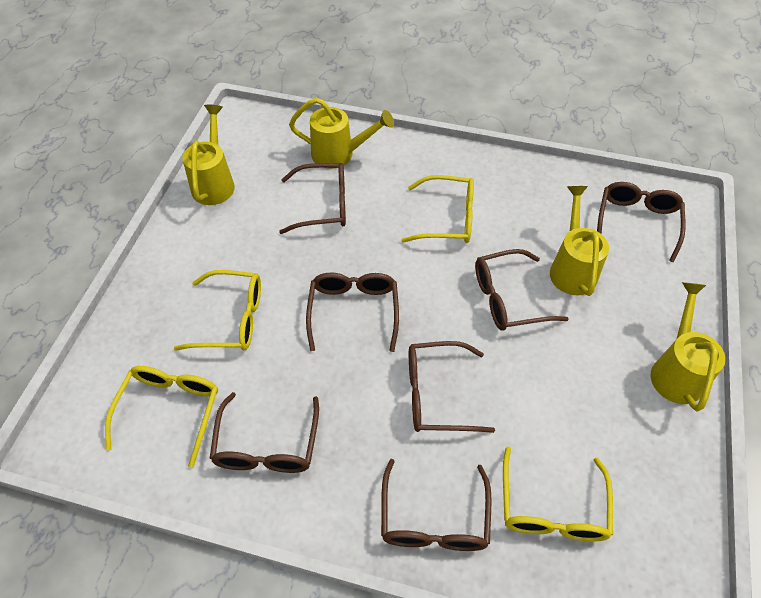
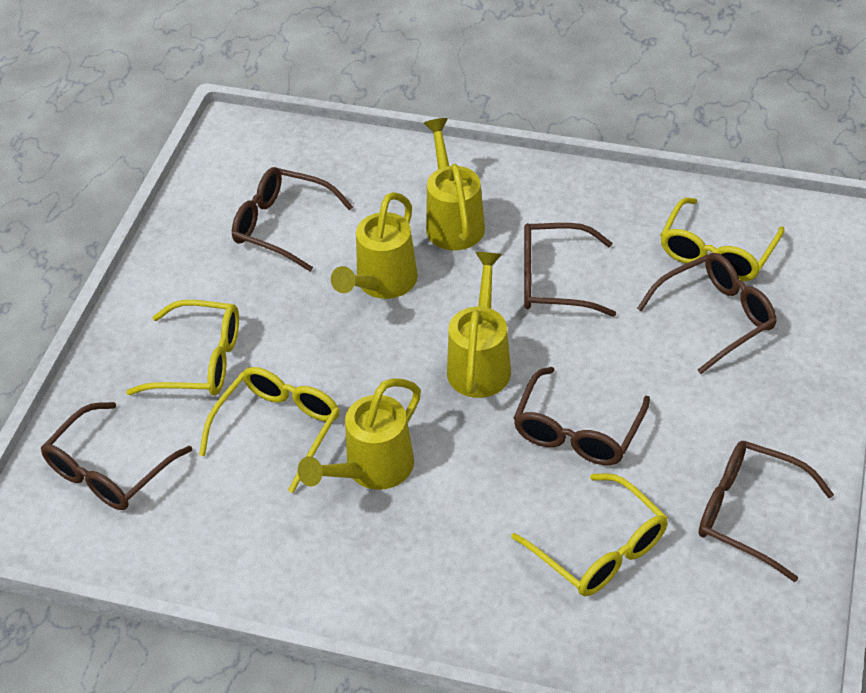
brown glasses: 7 -> 6

